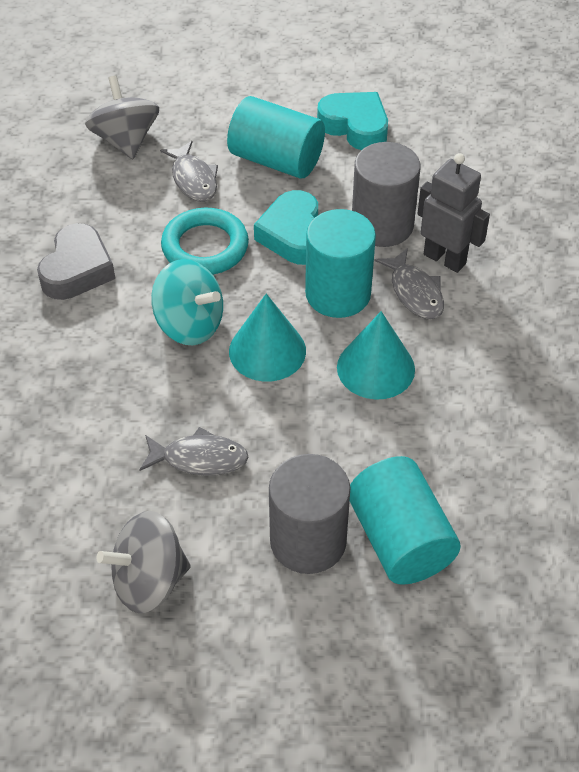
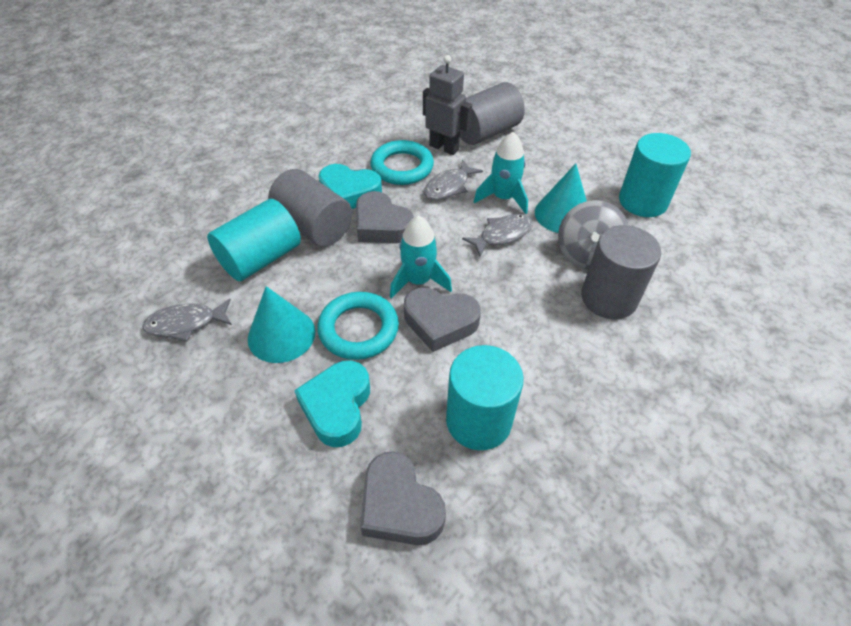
grey cylinder: 2 -> 3
grey heart: 1 -> 3
grey spinning top: 2 -> 1
turquoise ring: 1 -> 2
turquoise rocket: 0 -> 2
turquoise spinning top: 1 -> 0

